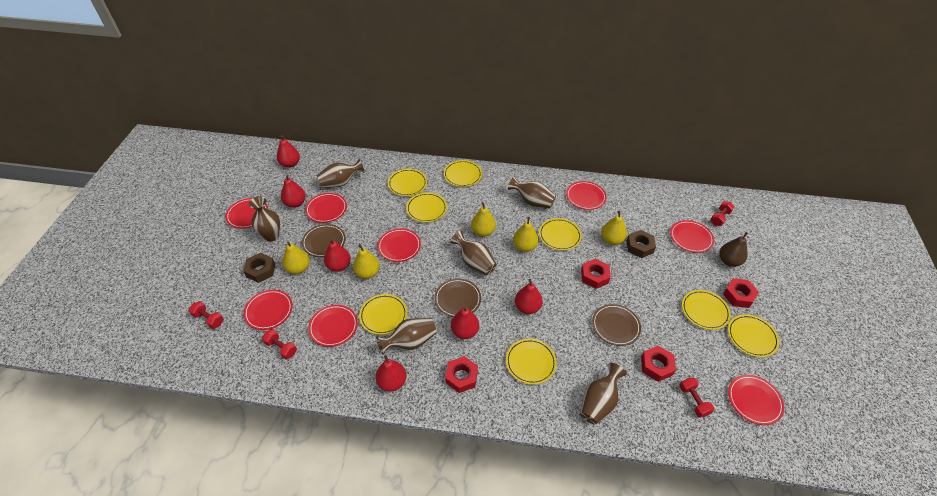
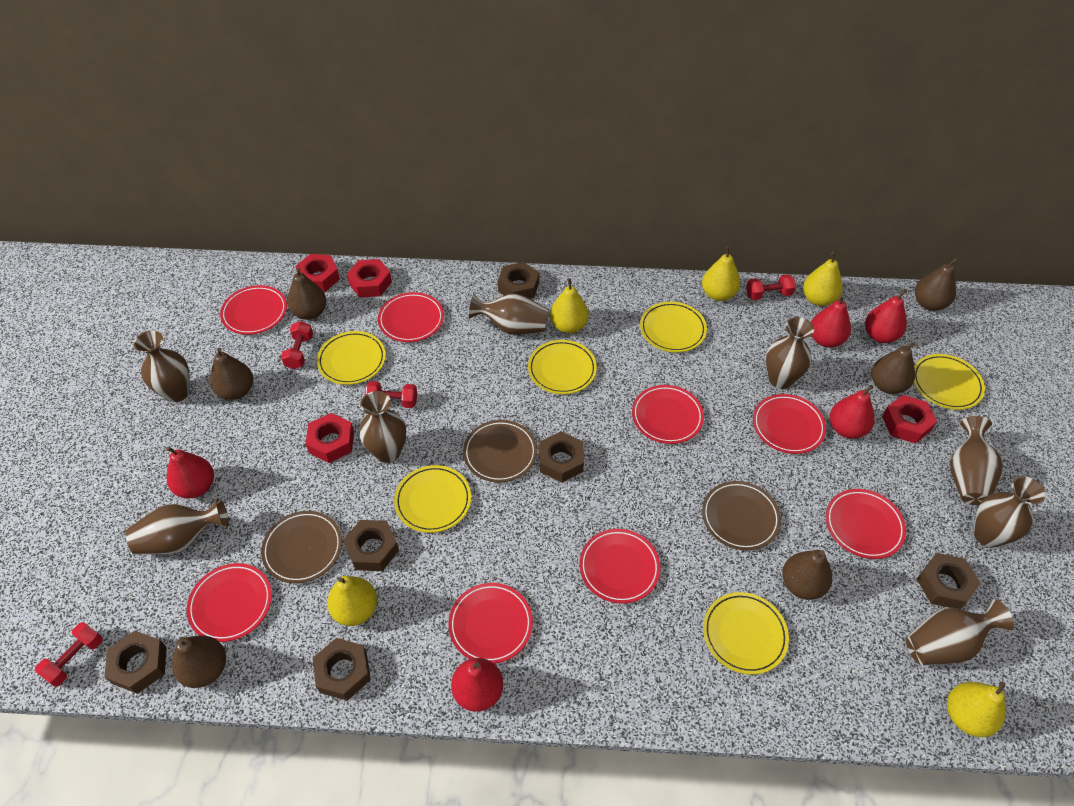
brown nut: 2 -> 6
brown pear: 1 -> 6
brown vase: 6 -> 8
red pear: 6 -> 5
yellow plate: 8 -> 6

